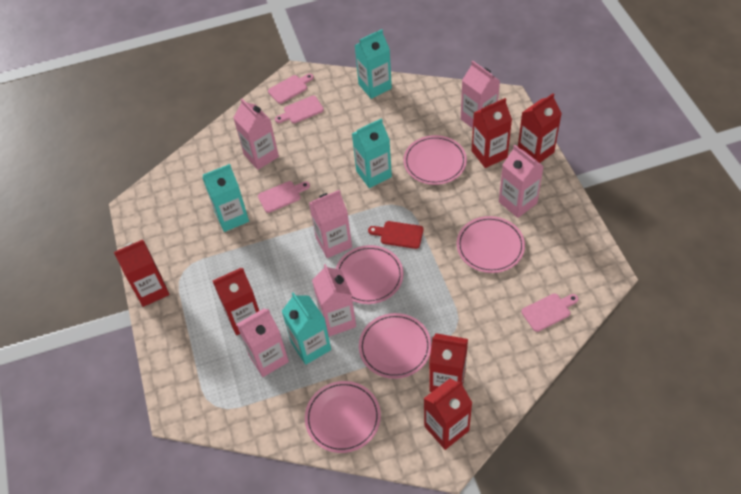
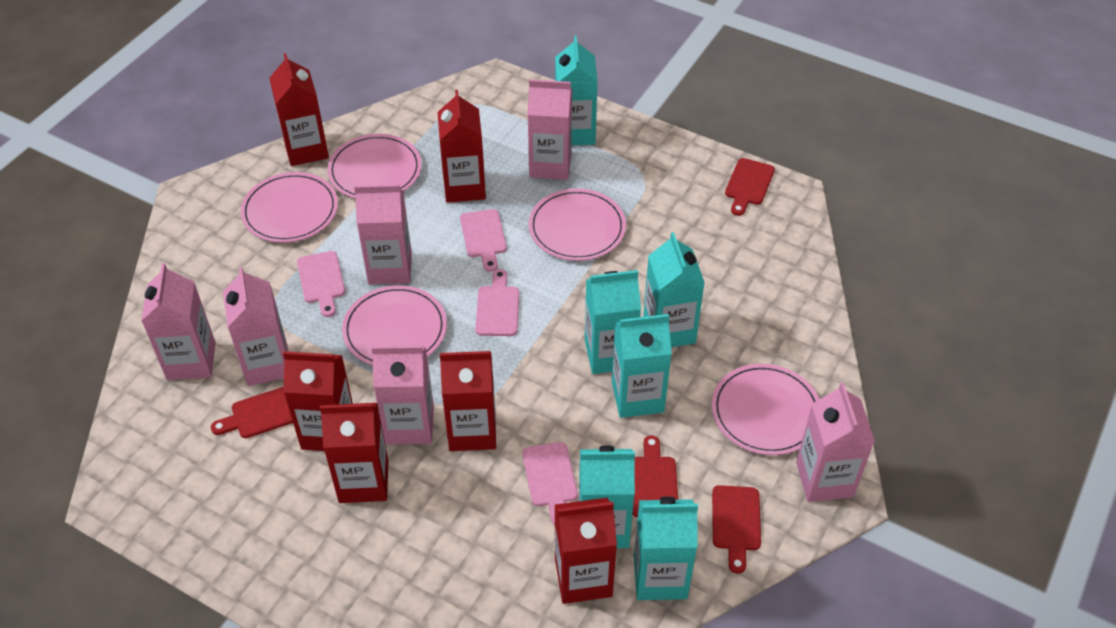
red cutting board: 1 -> 4
turquoise carton: 4 -> 6

